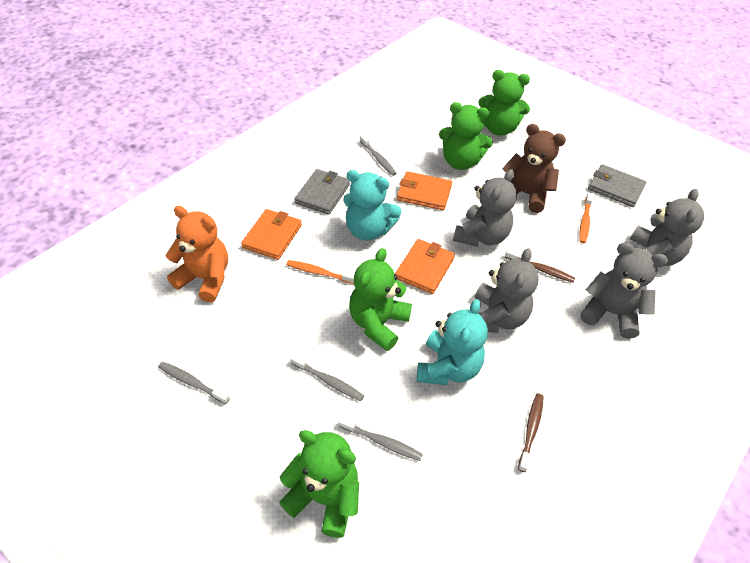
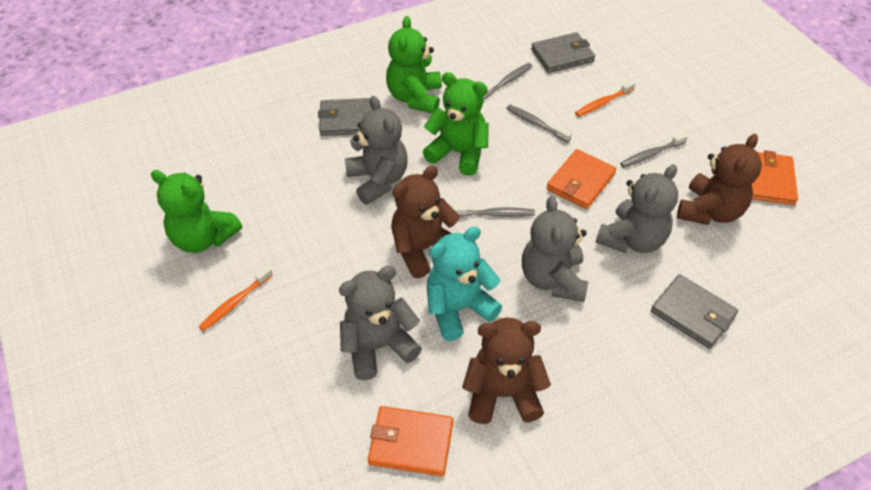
brown teddy bear: 1 -> 3
brown toothbrush: 2 -> 0
green teddy bear: 4 -> 3
grey wallet: 2 -> 3
orange teddy bear: 1 -> 0
turquoise teddy bear: 2 -> 1

